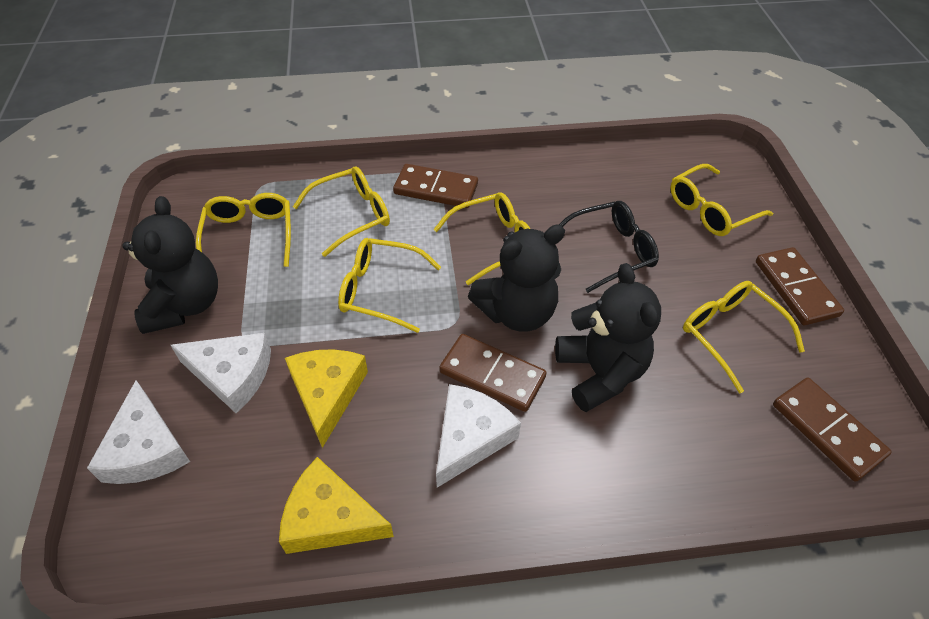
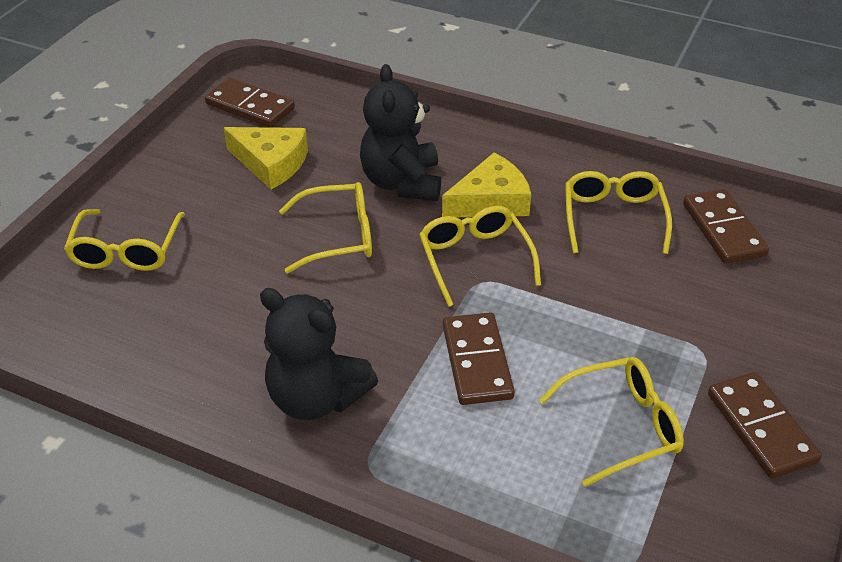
black glasses: 1 -> 0
black teddy bear: 3 -> 2
white cheese: 3 -> 0
yellow glasses: 6 -> 5

